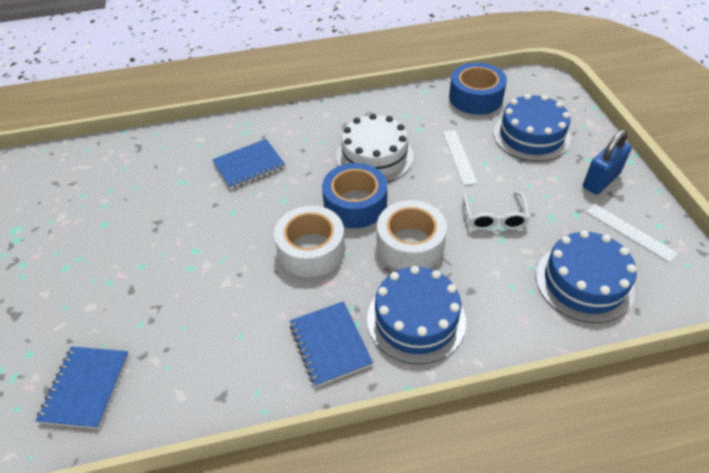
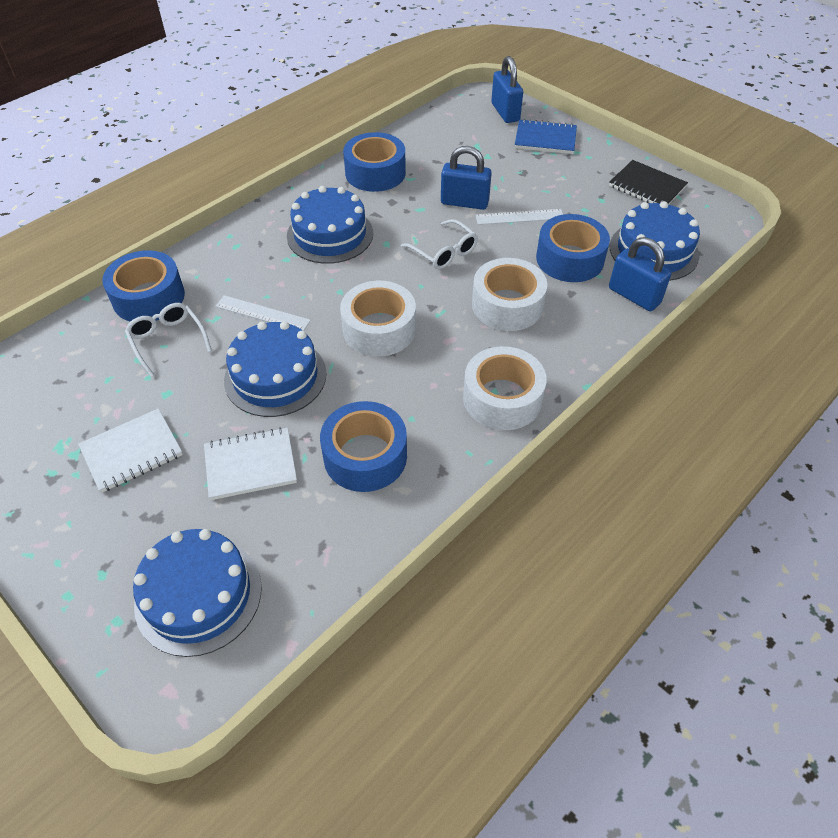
black notebook: 0 -> 1
blue cake: 3 -> 4
blue notebook: 3 -> 1
blue padlock: 1 -> 3
blue tape: 2 -> 4
white cake: 1 -> 0
white glasses: 1 -> 2
white notebook: 0 -> 2
white tape: 2 -> 3

